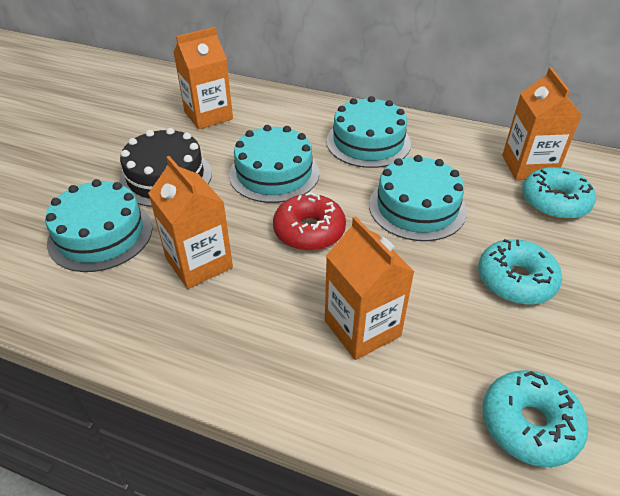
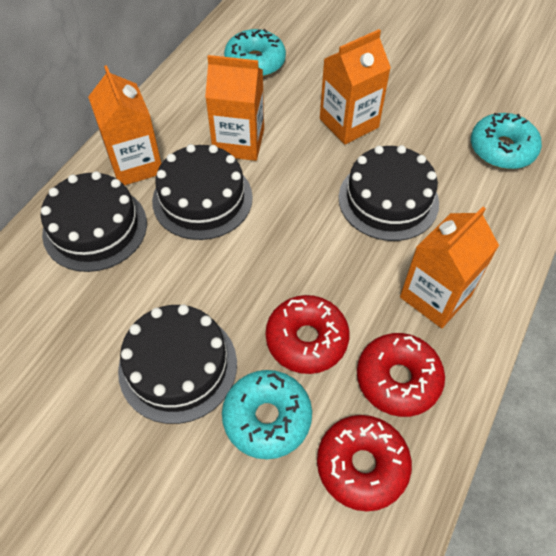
black cake: 1 -> 4
red donut: 1 -> 3
turquoise cake: 4 -> 0

